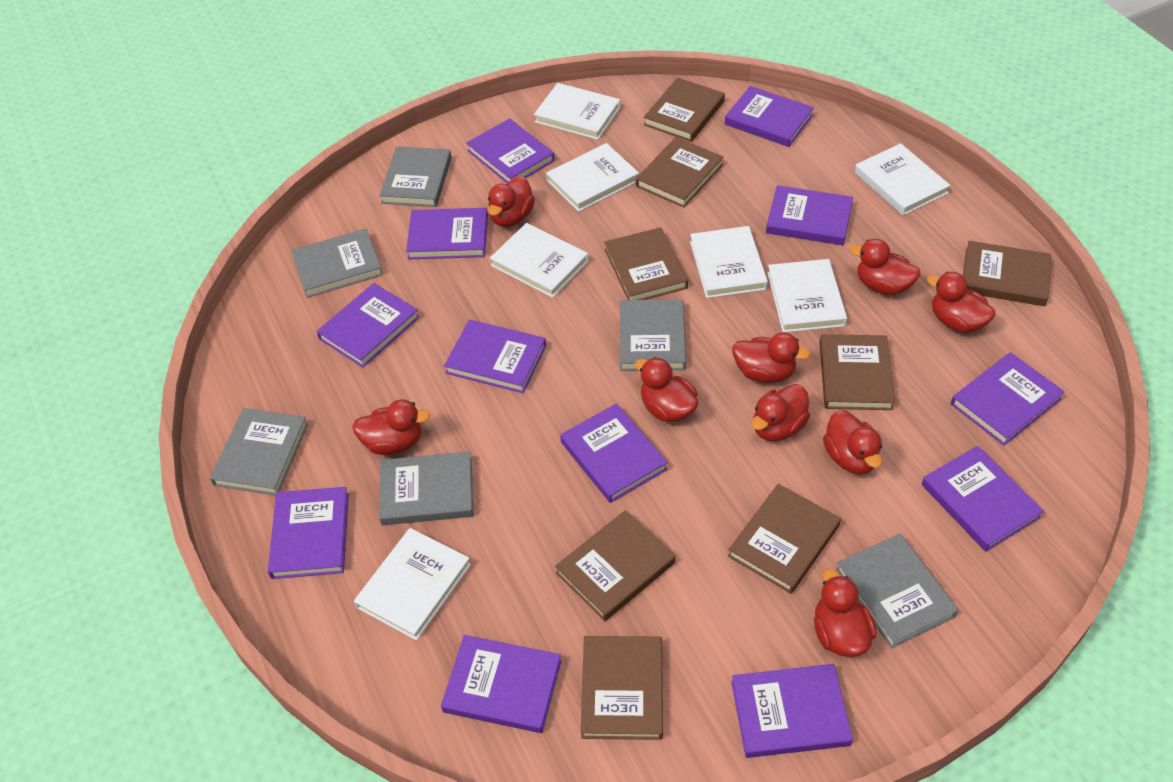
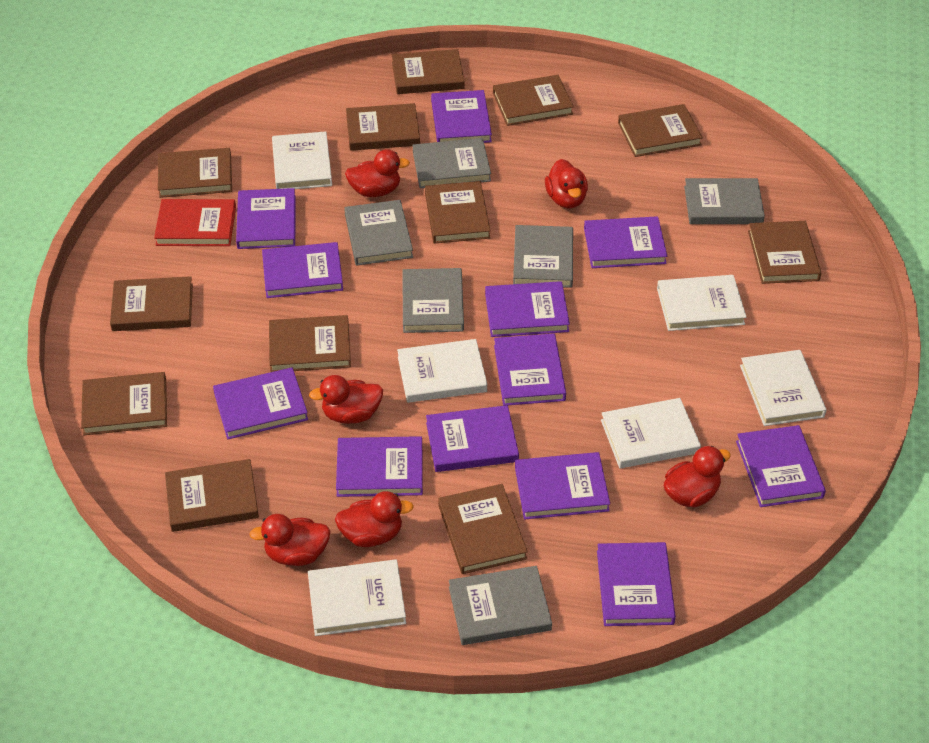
brown book: 8 -> 12
red book: 0 -> 1
red duck: 9 -> 6
white book: 7 -> 6

